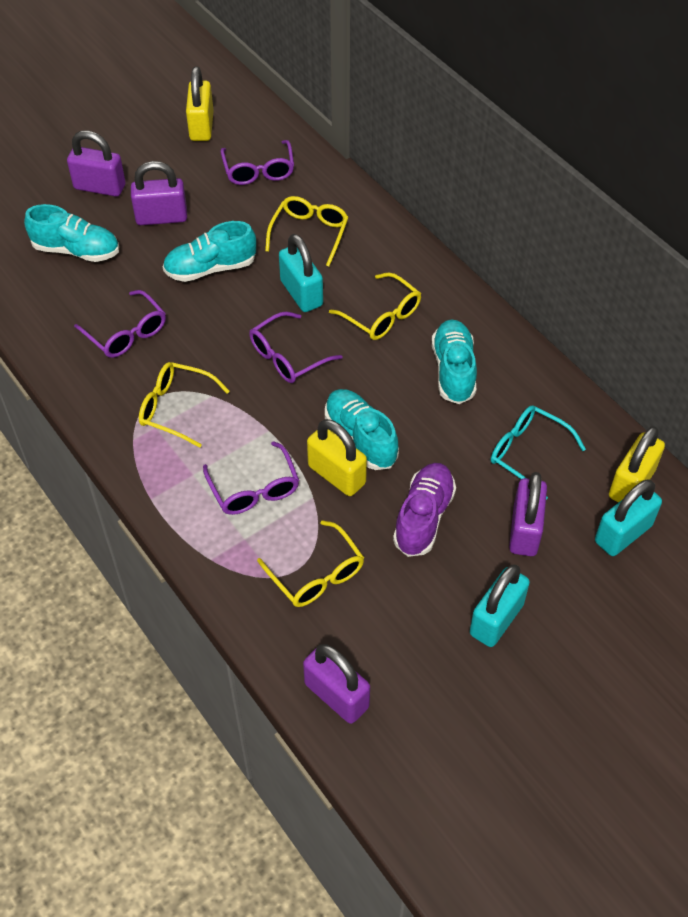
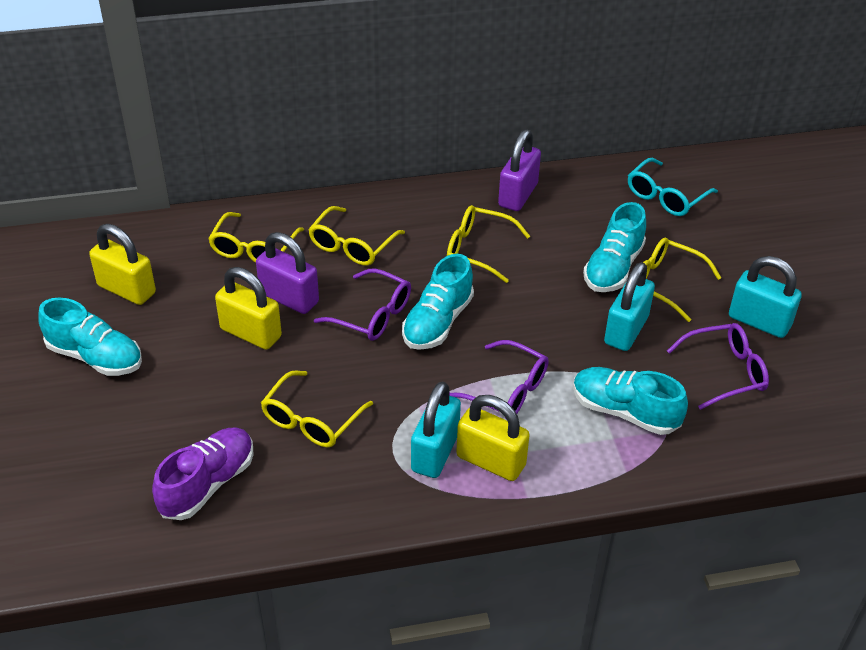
purple glasses: 4 -> 3
purple padlock: 4 -> 2
yellow glasses: 4 -> 5

